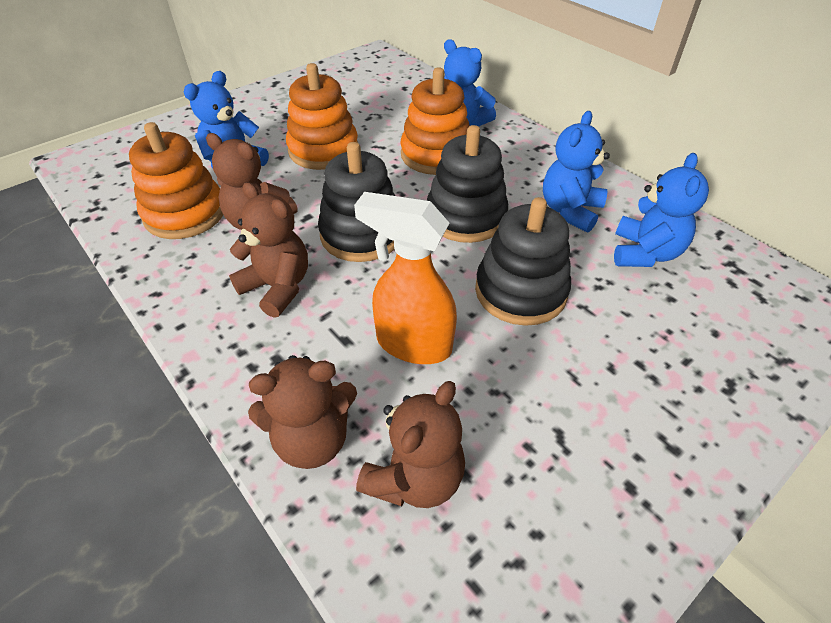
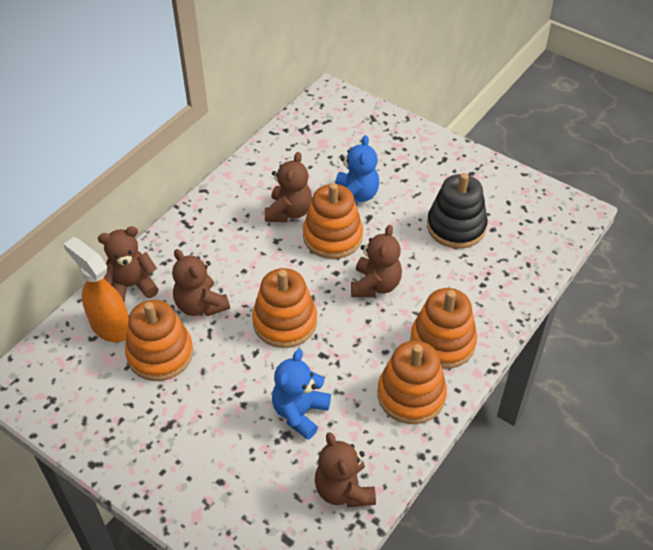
black stacking toy: 3 -> 1
blue teddy bear: 4 -> 2
brown teddy bear: 4 -> 5
orange stacking toy: 3 -> 5

